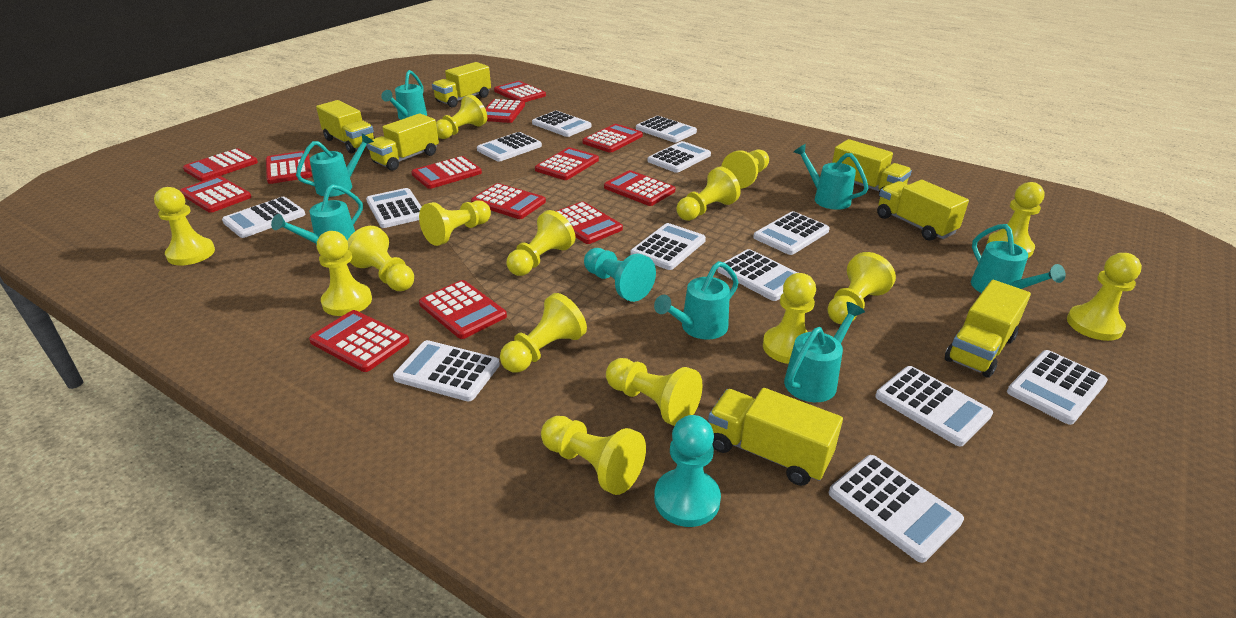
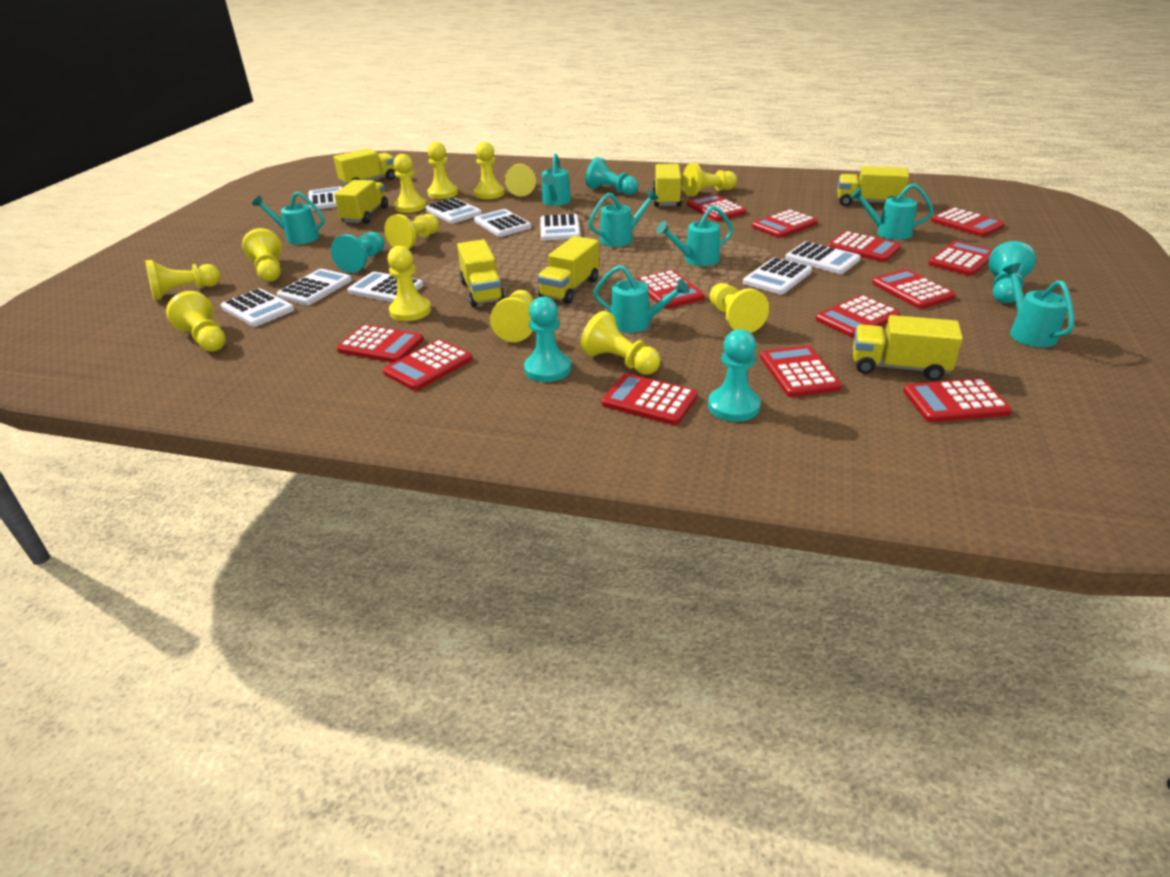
turquoise pawn: 2 -> 5
white calculator: 13 -> 9
yellow pawn: 15 -> 13

